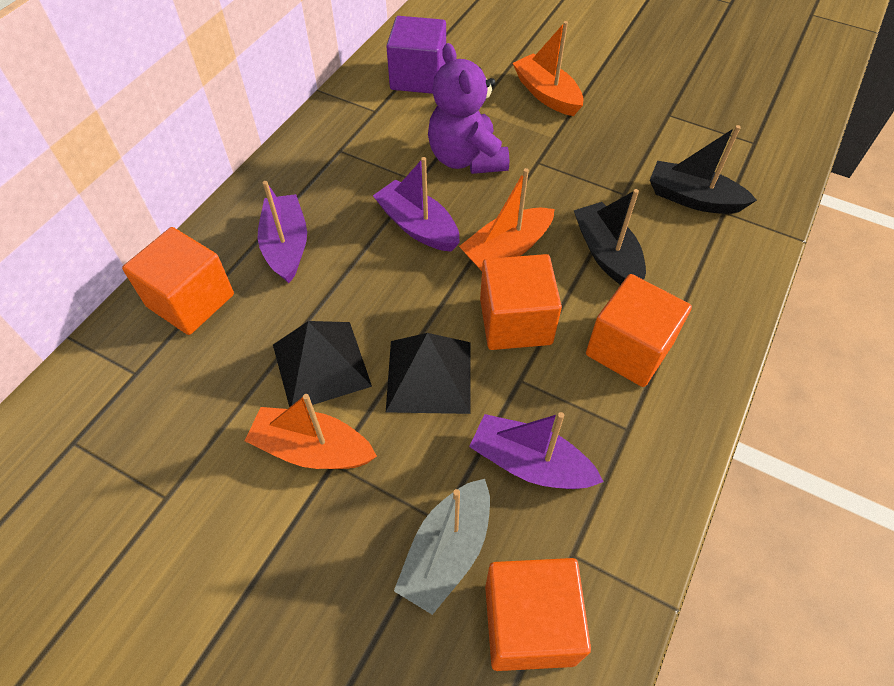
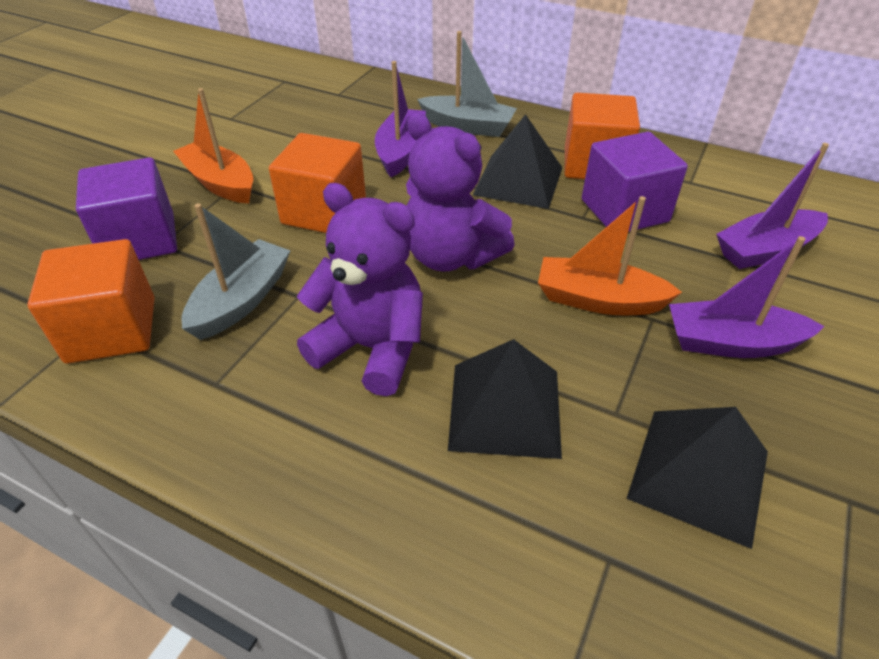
black boat: 2 -> 0
black pyramid: 2 -> 3
grey boat: 1 -> 2
orange boat: 3 -> 2
orange cube: 4 -> 3
purple cube: 1 -> 2
purple teddy bear: 1 -> 2

